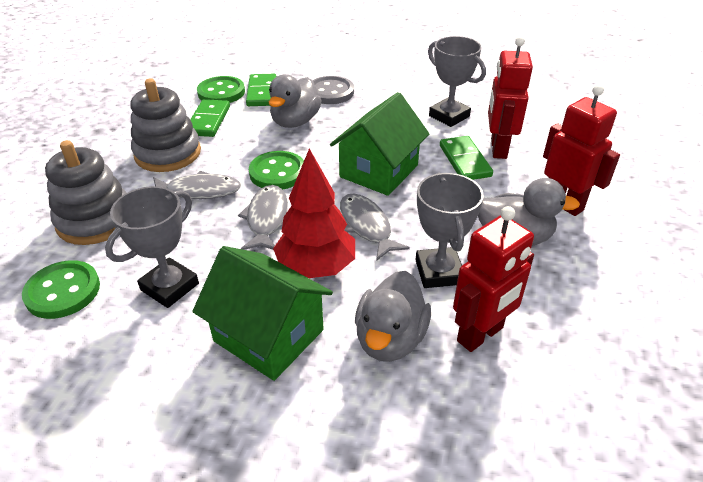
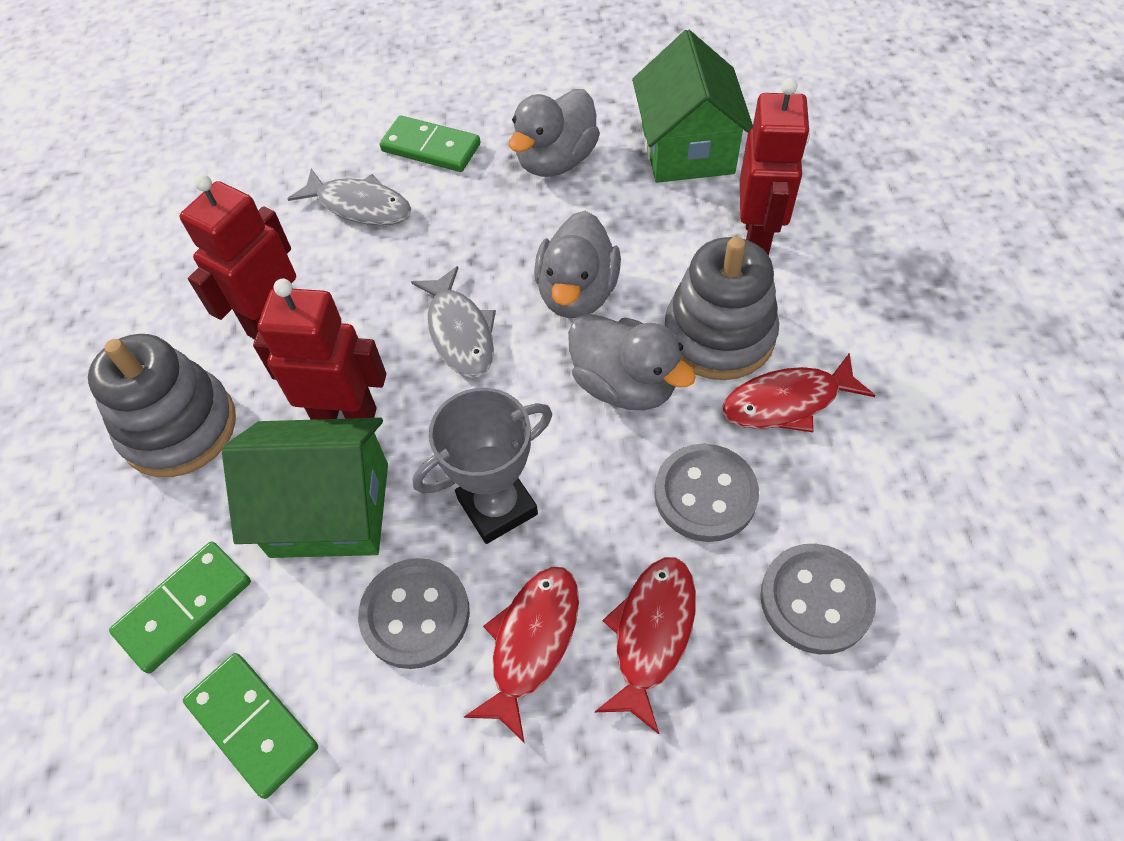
green button: 3 -> 0
grey button: 1 -> 3
grey fish: 3 -> 2
grey trophy: 3 -> 1
red fish: 0 -> 3
red tree: 1 -> 0

